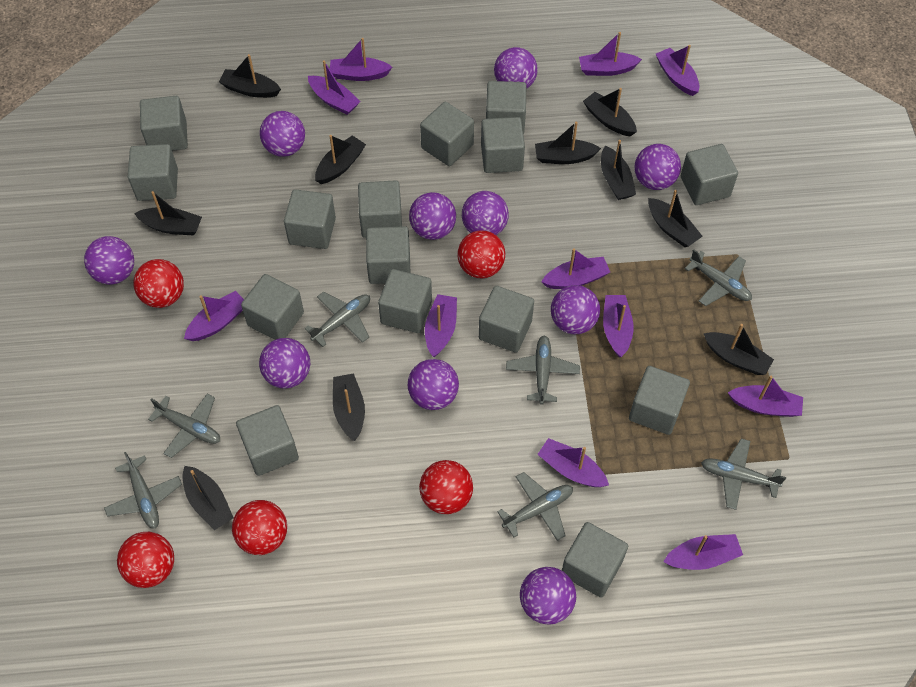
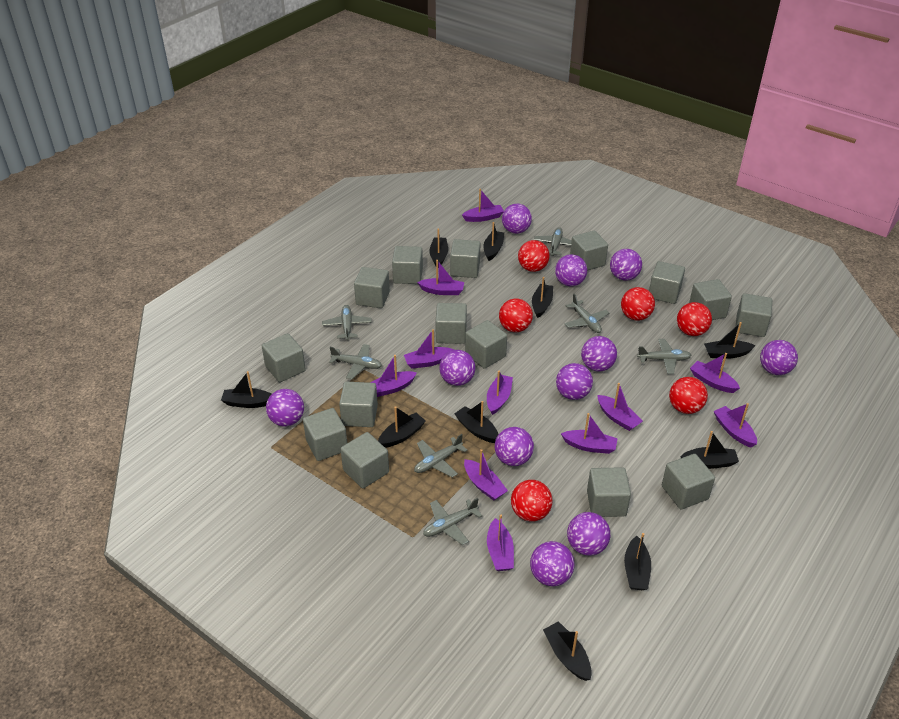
purple ball: 10 -> 11
red ball: 5 -> 6

